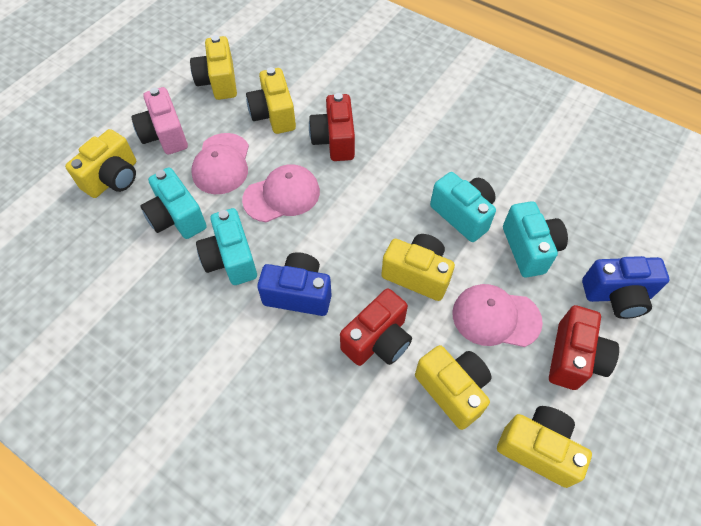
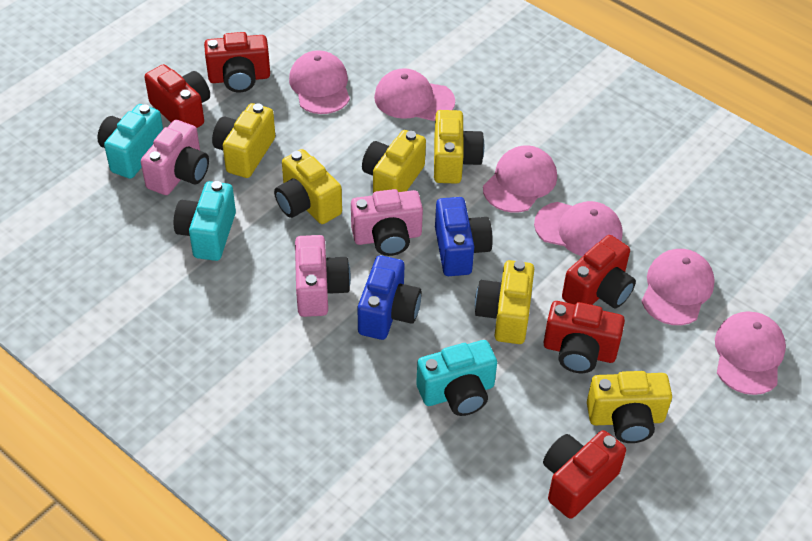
pink camera: 1 -> 3
pink cap: 3 -> 6
red camera: 3 -> 5
turquoise camera: 4 -> 3

